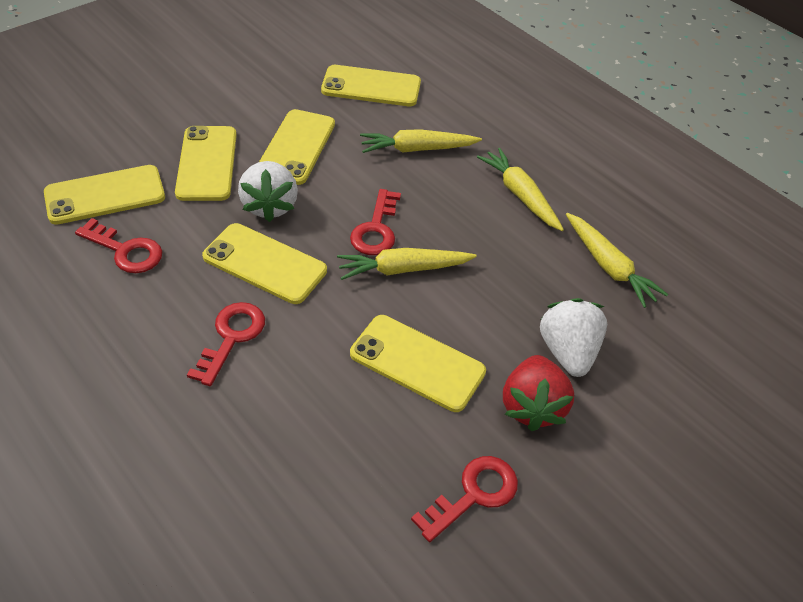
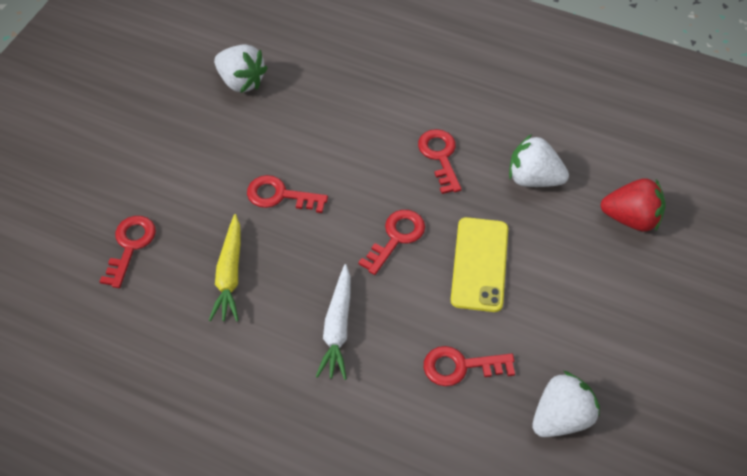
red key: 4 -> 5
white carrot: 0 -> 1
white strawberry: 2 -> 3
yellow carrot: 4 -> 1
yellow phone: 6 -> 1

